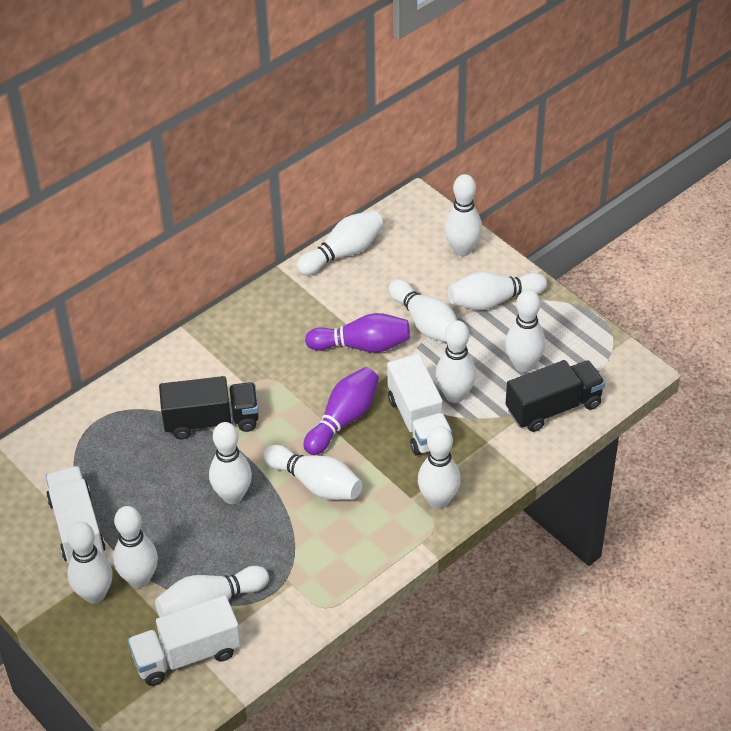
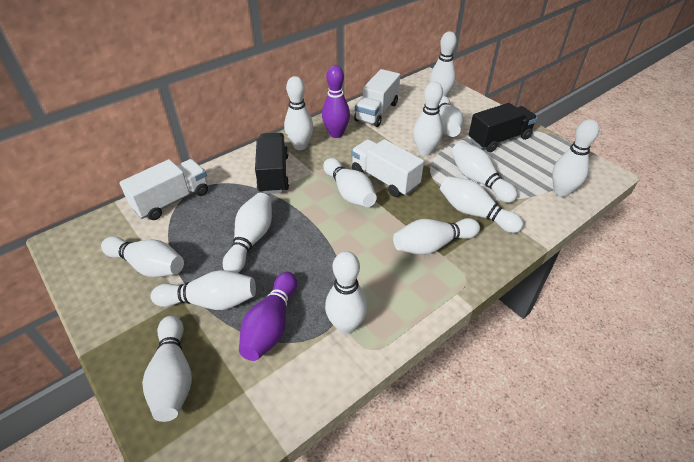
white bowling pin: 12 -> 14

